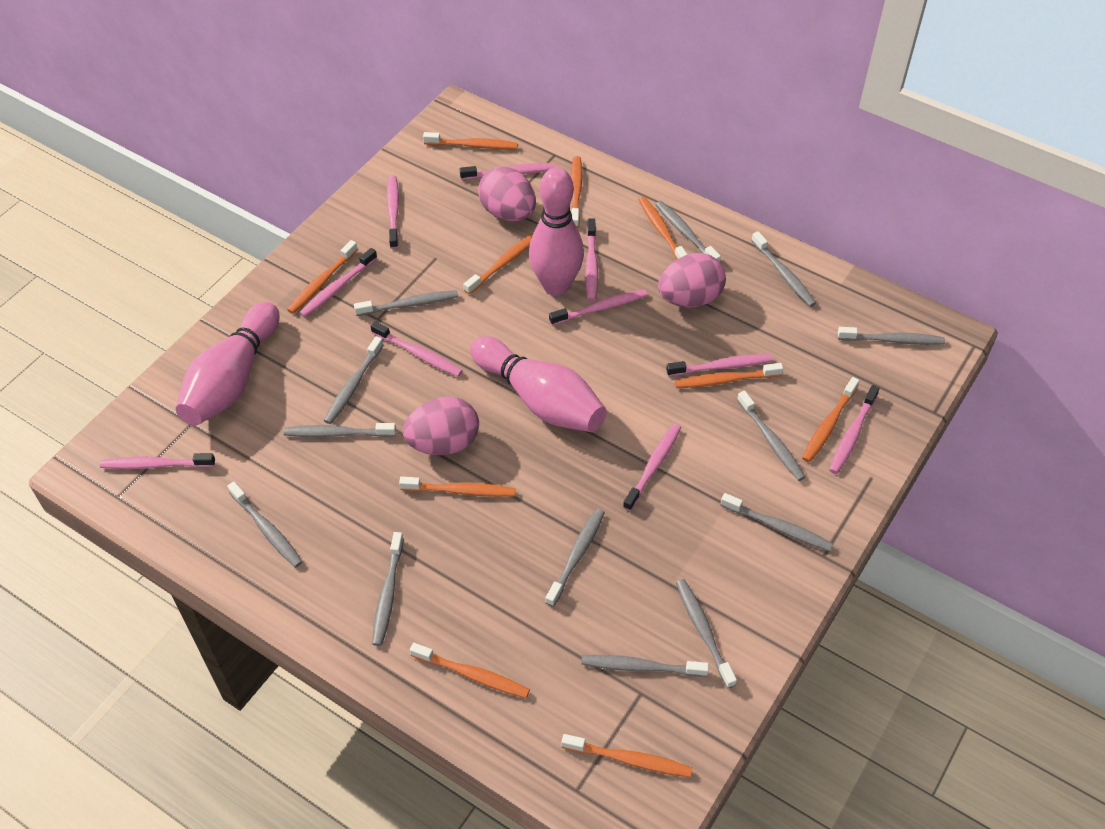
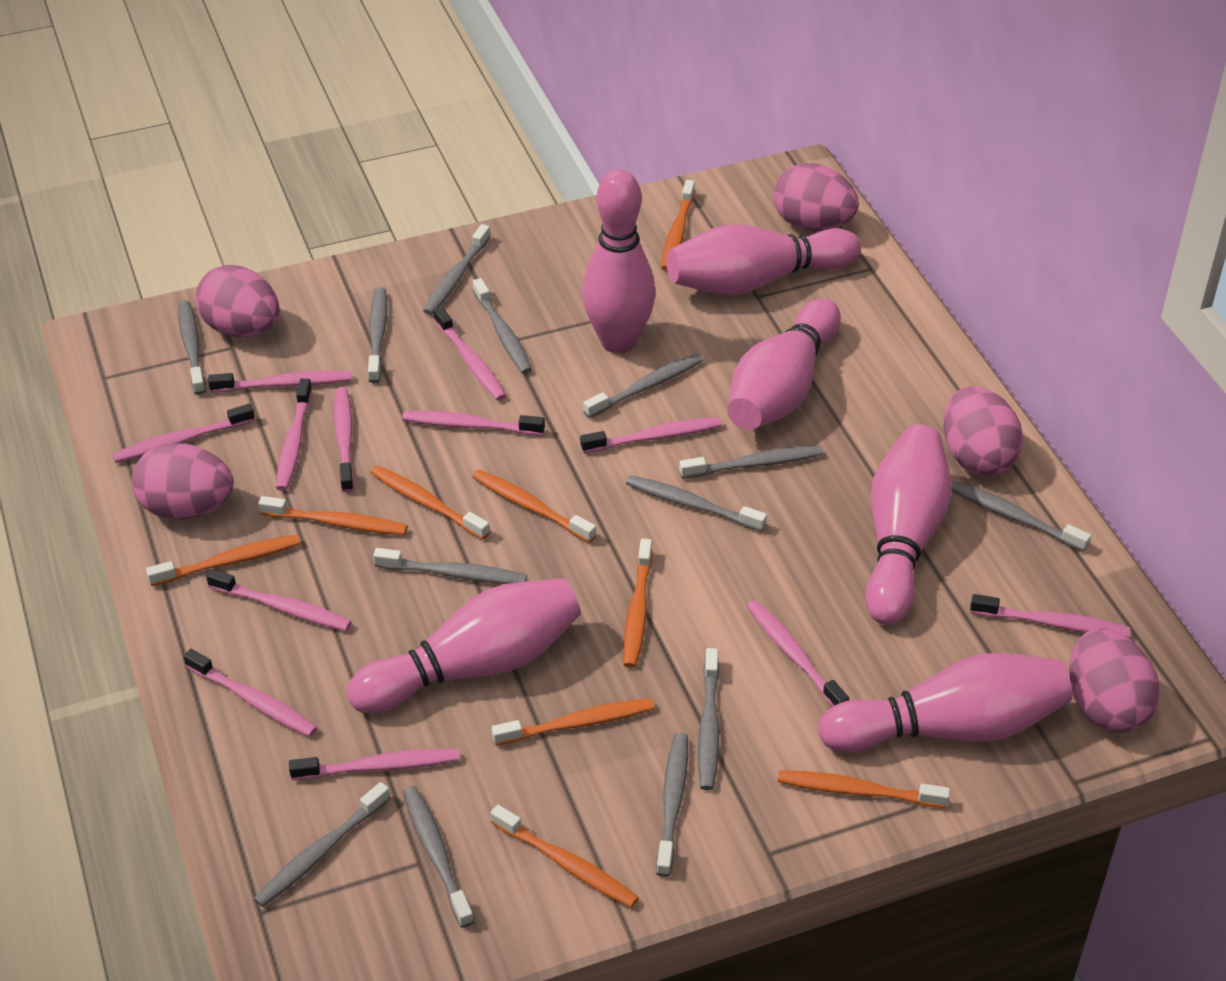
orange toothbrush: 10 -> 9
pink bowling pin: 3 -> 6
pink egg: 3 -> 5
pink toothbrush: 10 -> 12

